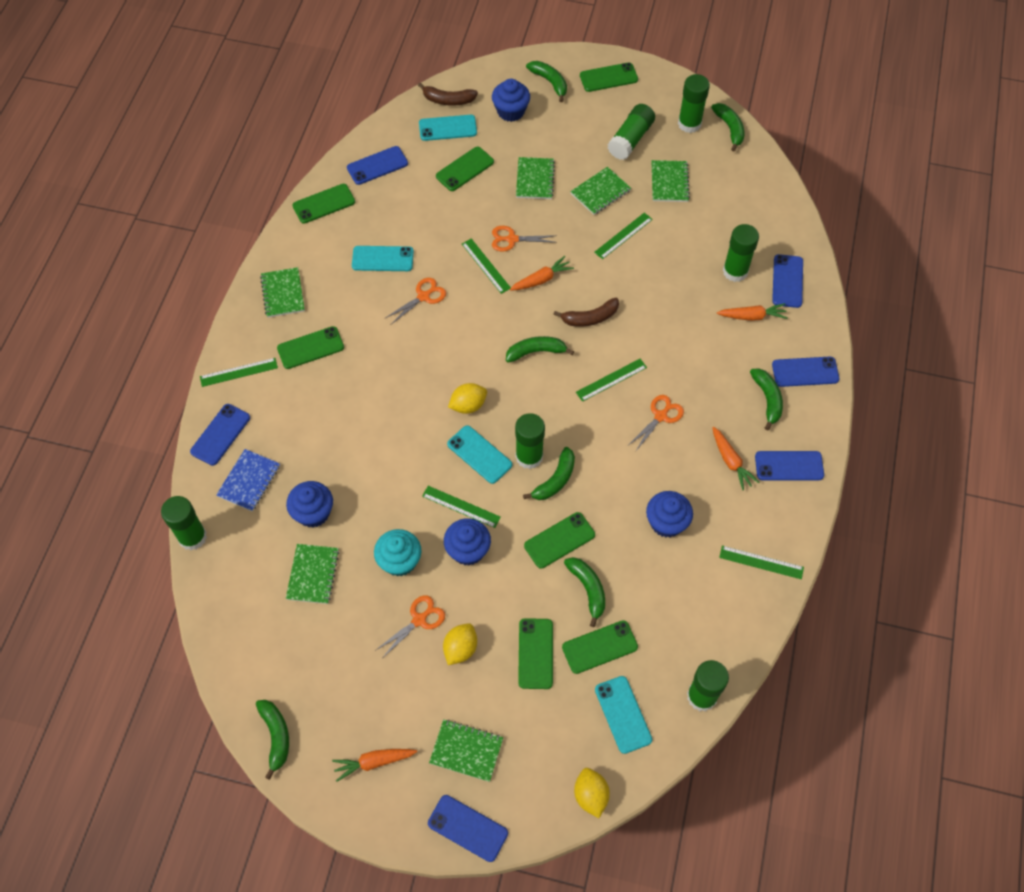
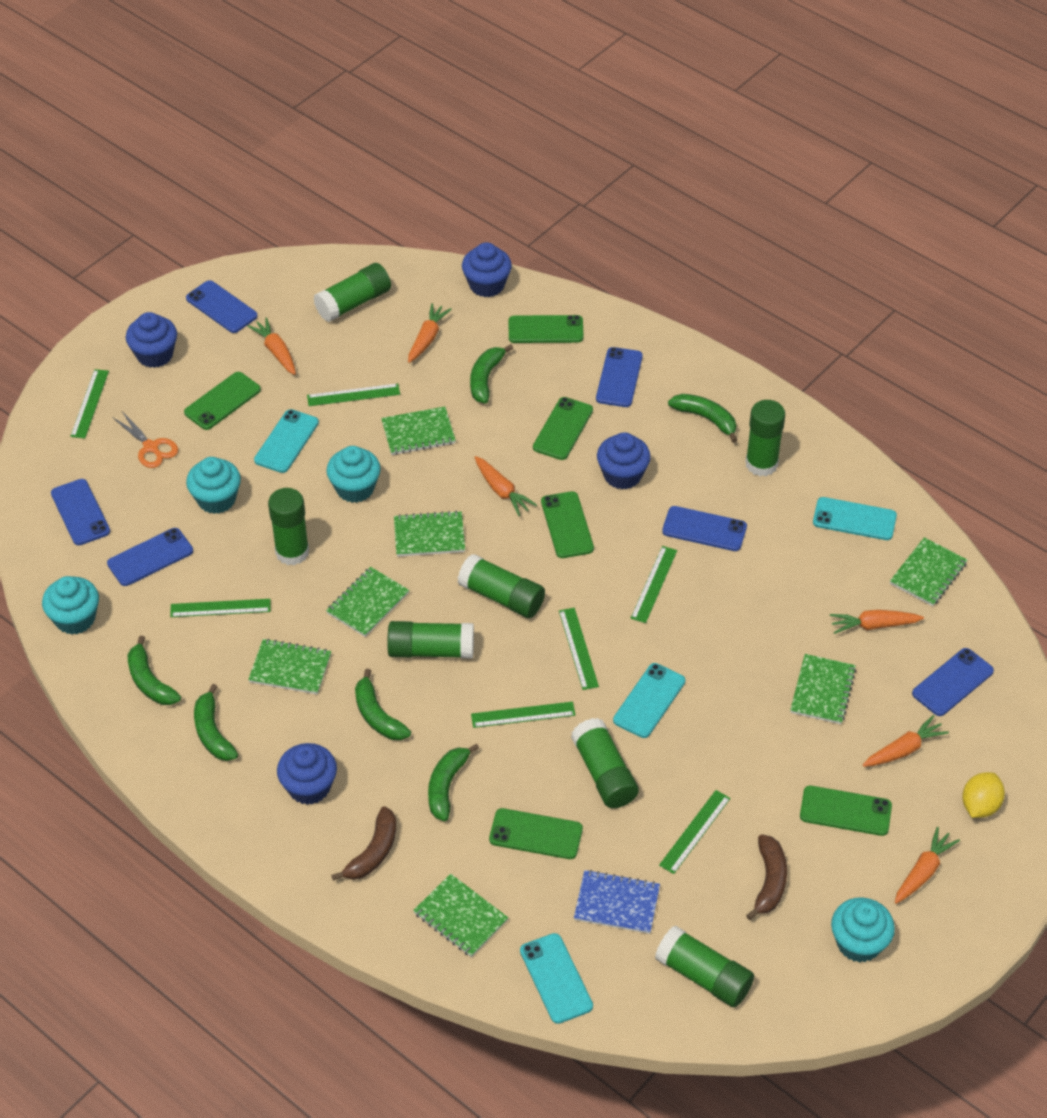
green banana: 7 -> 6
green glue stick: 6 -> 7
green notebook: 6 -> 7
green phone: 7 -> 6
green ruler: 6 -> 7
orange carrot: 4 -> 6
orange scissors: 4 -> 1
turquoise cupcake: 1 -> 4
yellow lemon: 3 -> 1

